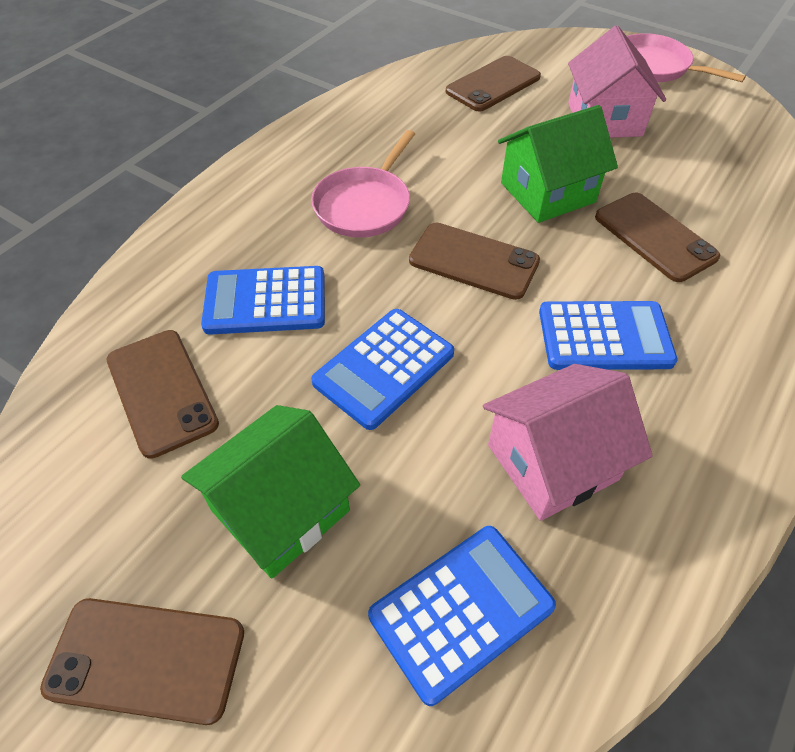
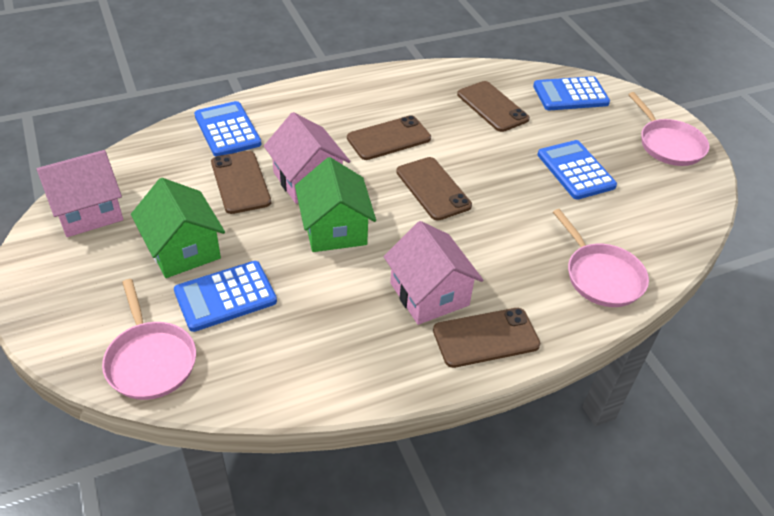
pink house: 2 -> 3
pink pan: 2 -> 3

